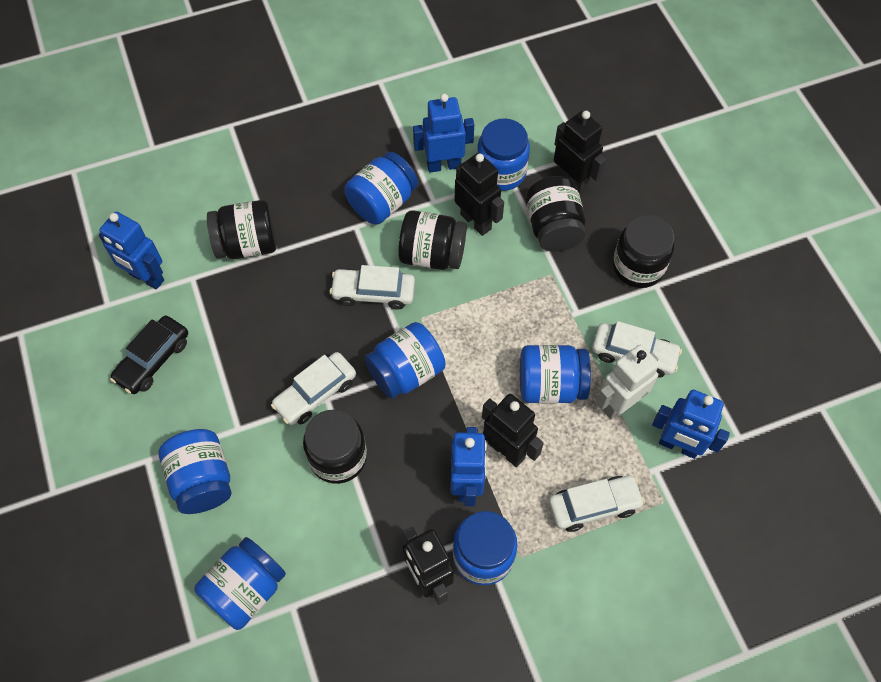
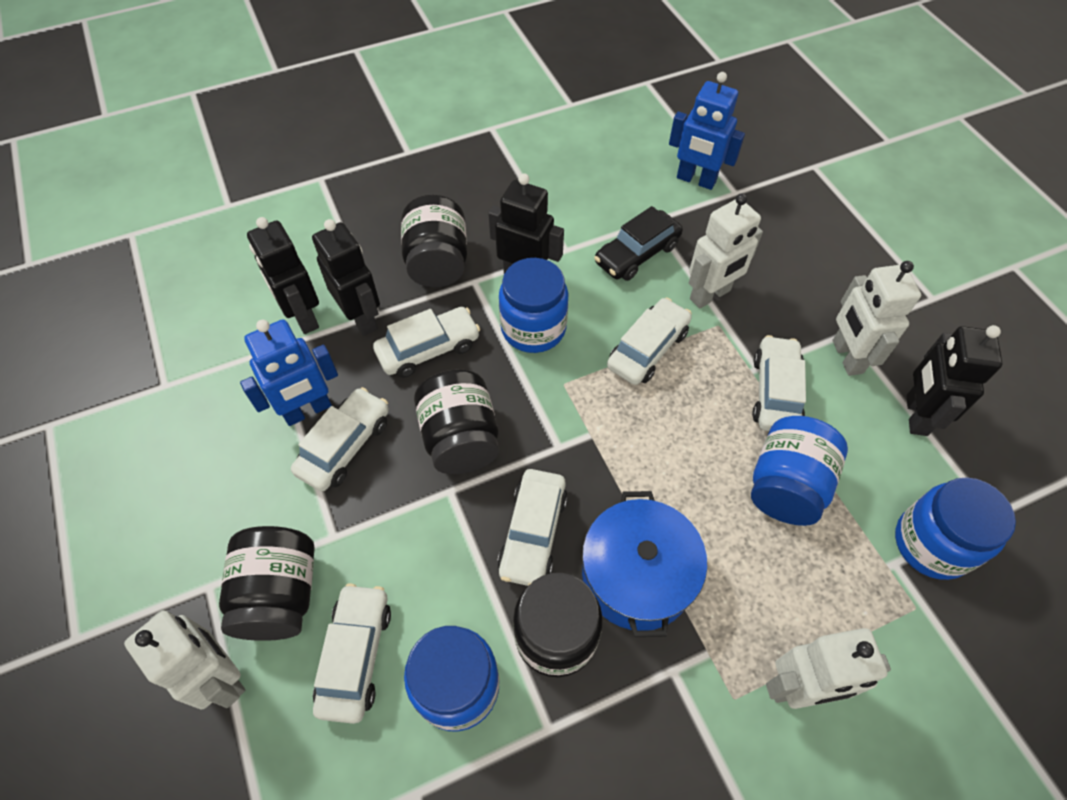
black jar: 5 -> 4
blue jar: 7 -> 4
blue pot: 0 -> 1
blue robot: 4 -> 2
white car: 4 -> 6
white robot: 1 -> 4

